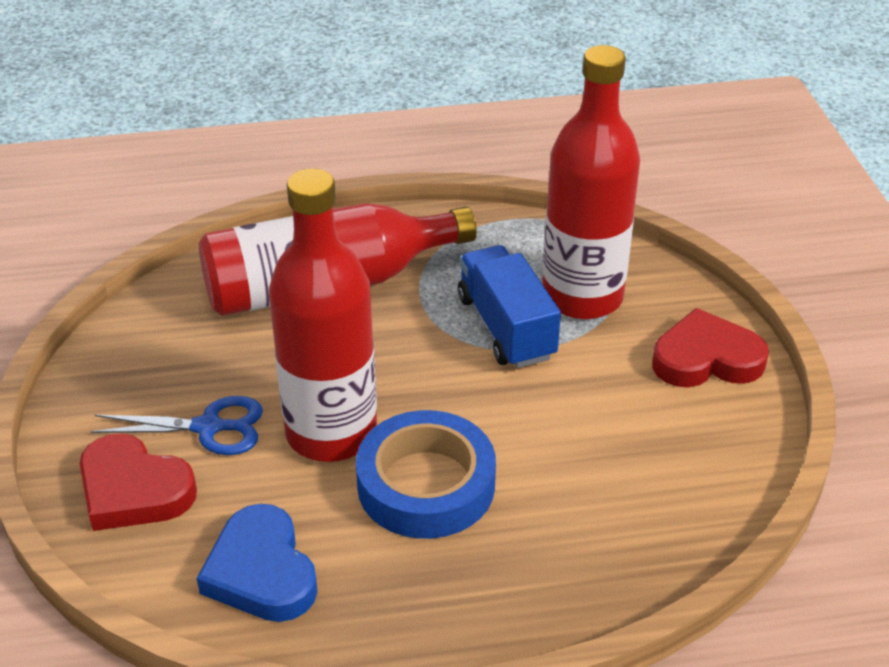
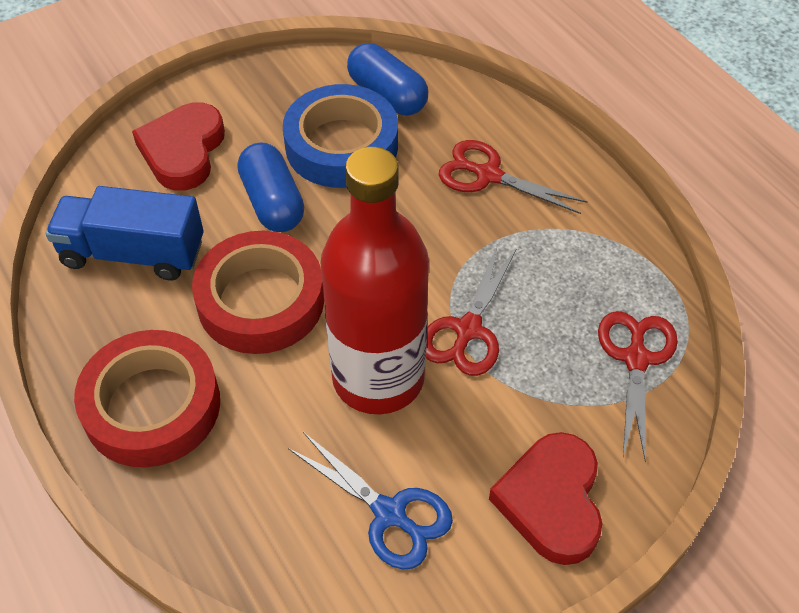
blue capsule: 0 -> 2
blue heart: 1 -> 0
red bottle: 3 -> 1
red scissors: 0 -> 3
red tape: 0 -> 2

